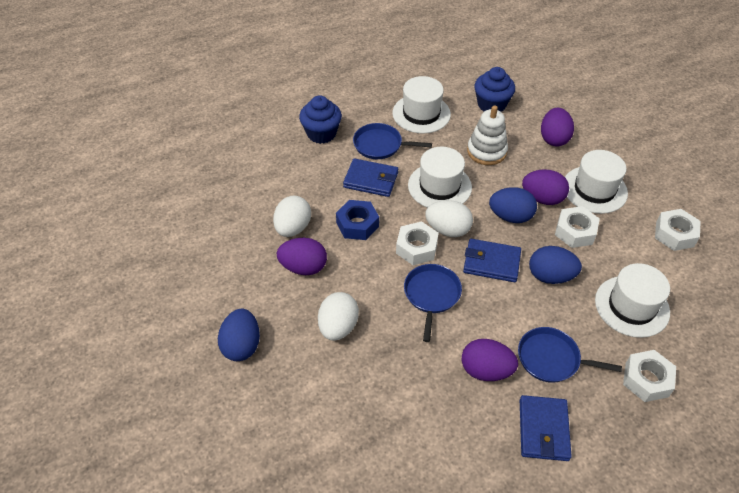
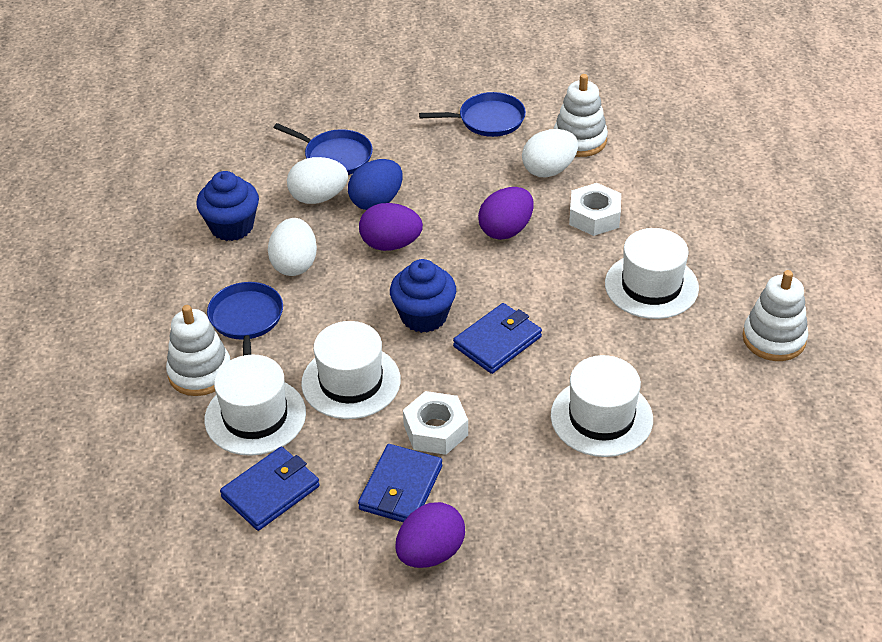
blue egg: 3 -> 1
blue nut: 1 -> 0
purple egg: 4 -> 3
white nut: 4 -> 2
white stacking toy: 1 -> 3

